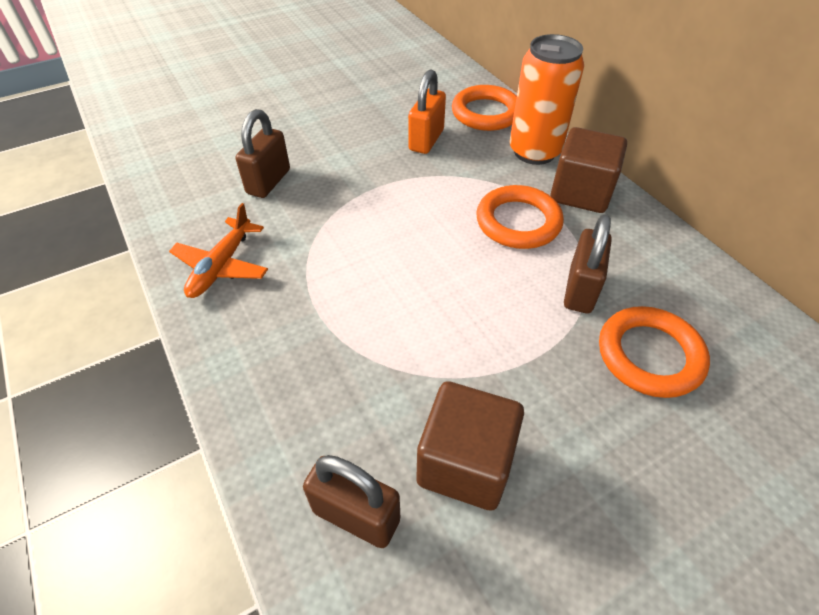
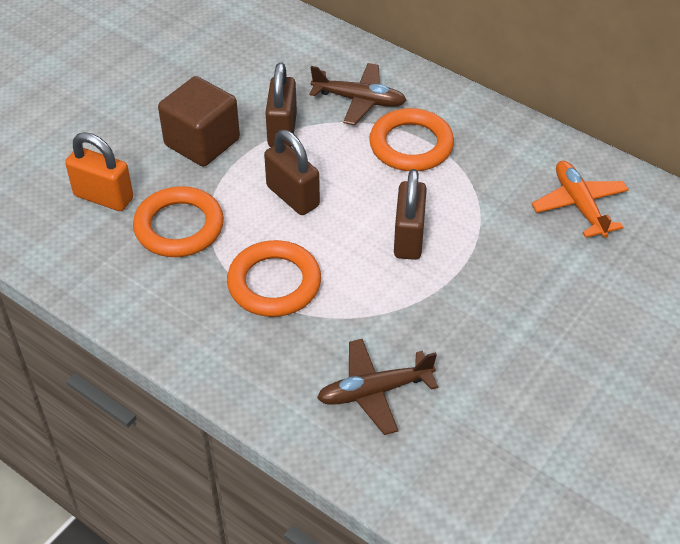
brown cube: 2 -> 1
brown plane: 0 -> 2
orange can: 1 -> 0

